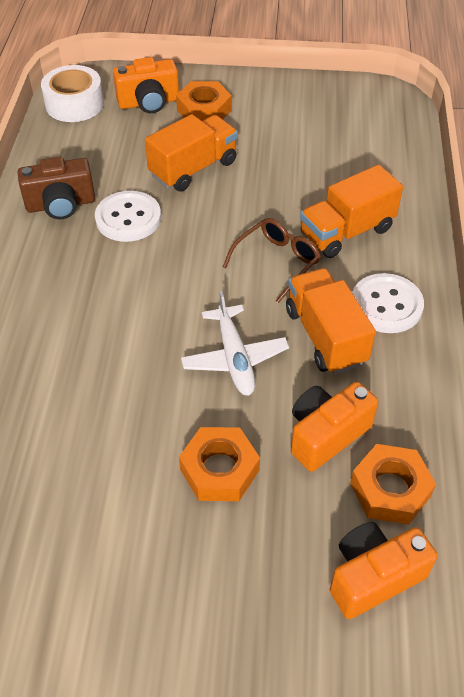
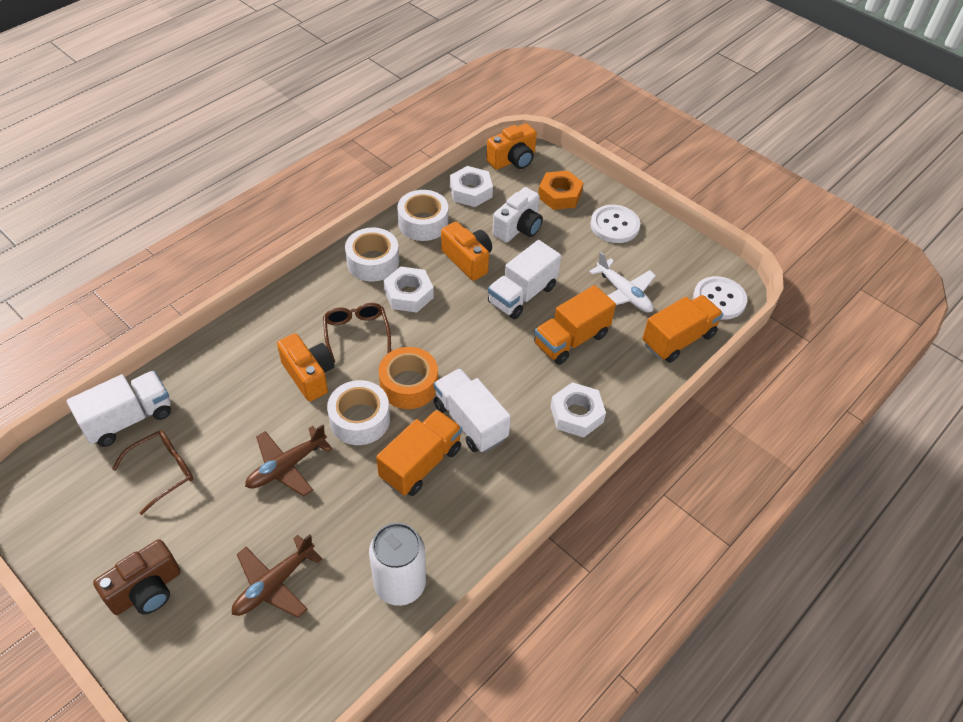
brown glasses: 1 -> 2
brown plane: 0 -> 2
orange nut: 3 -> 1
orange tape: 0 -> 1
white camera: 0 -> 1
white can: 0 -> 1
white nut: 0 -> 3
white tape: 1 -> 3
white truck: 0 -> 3

